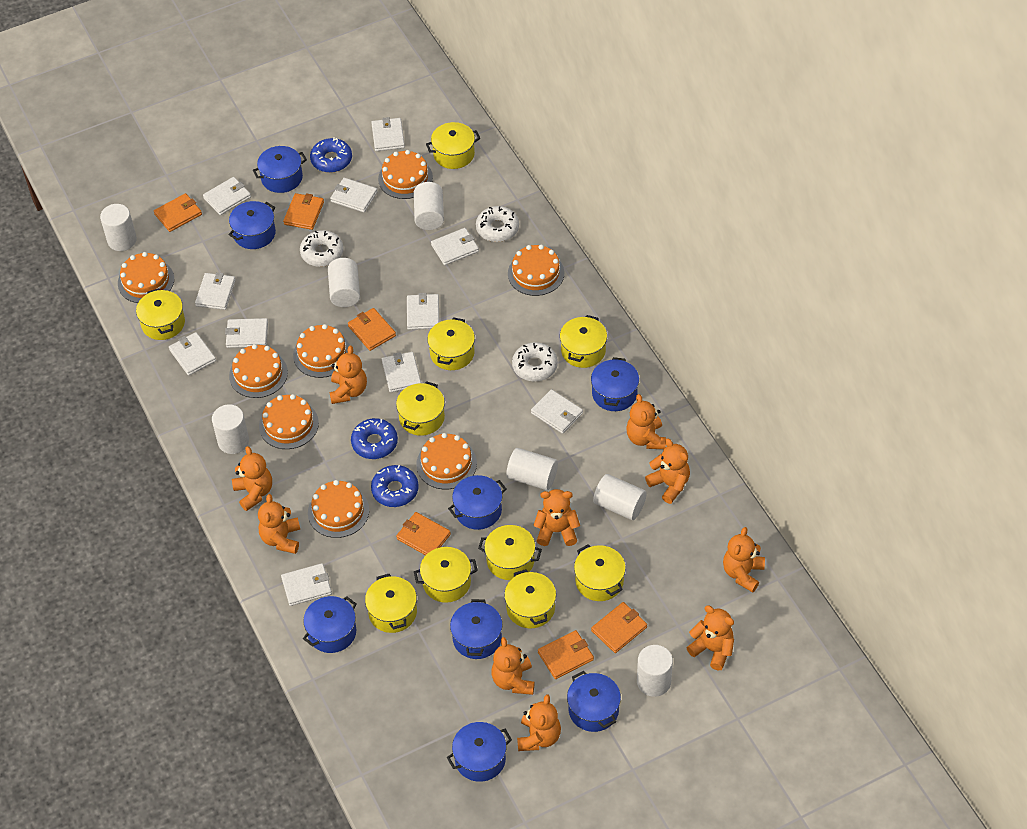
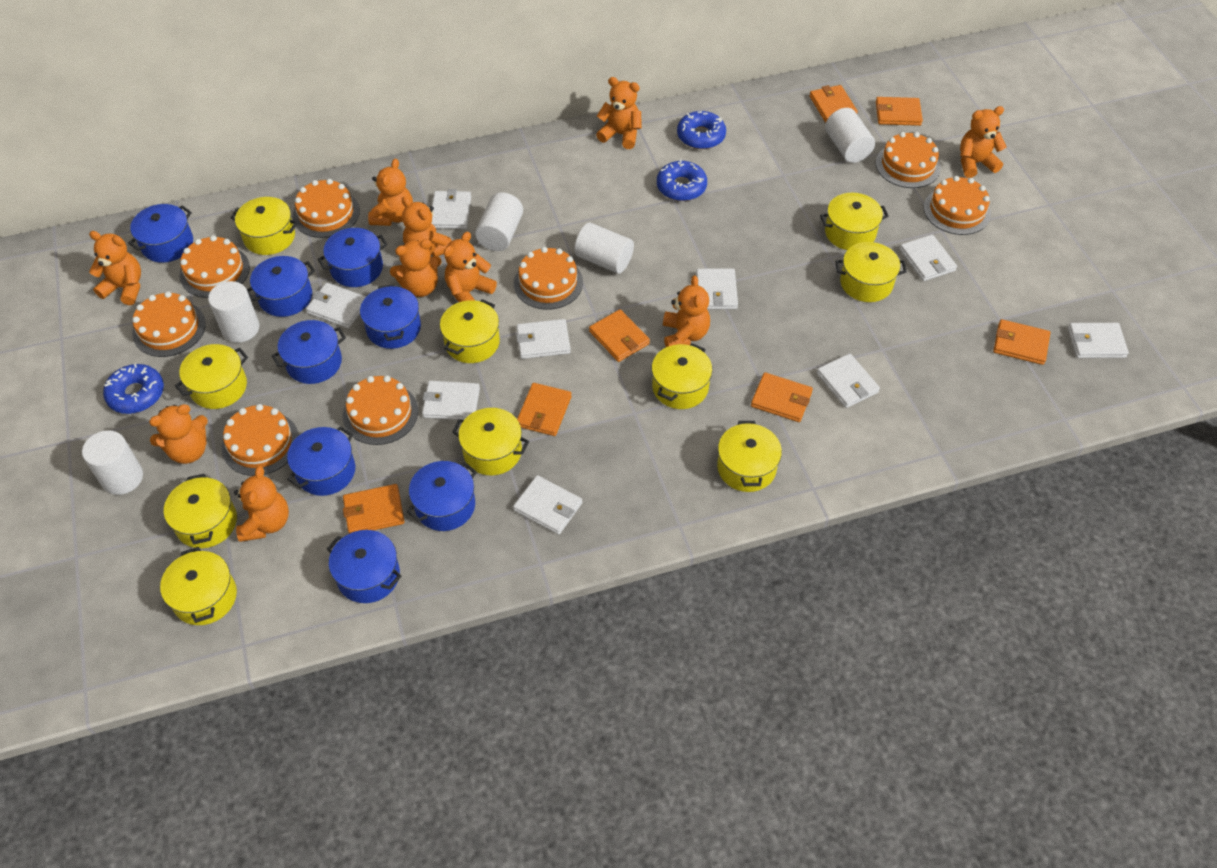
orange wallet: 6 -> 7
white cylinder: 7 -> 5
white donut: 3 -> 0
white wallet: 11 -> 9

